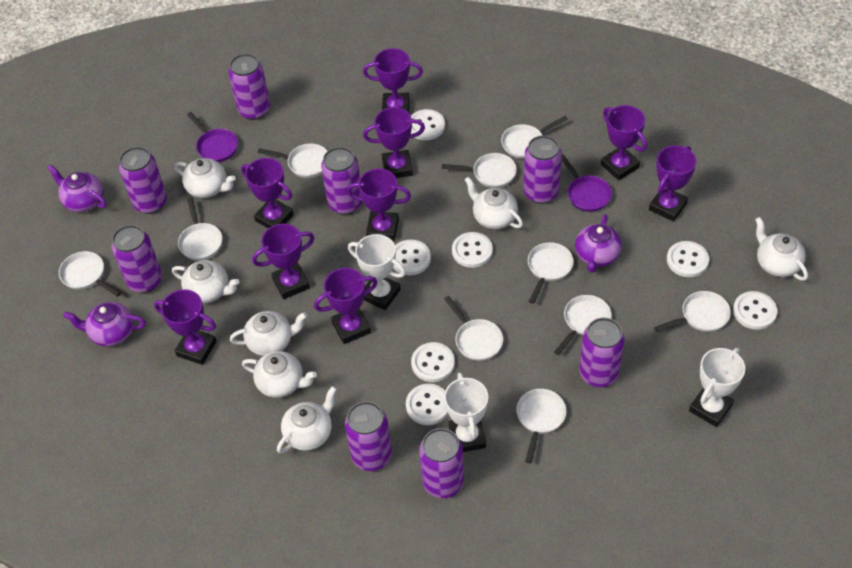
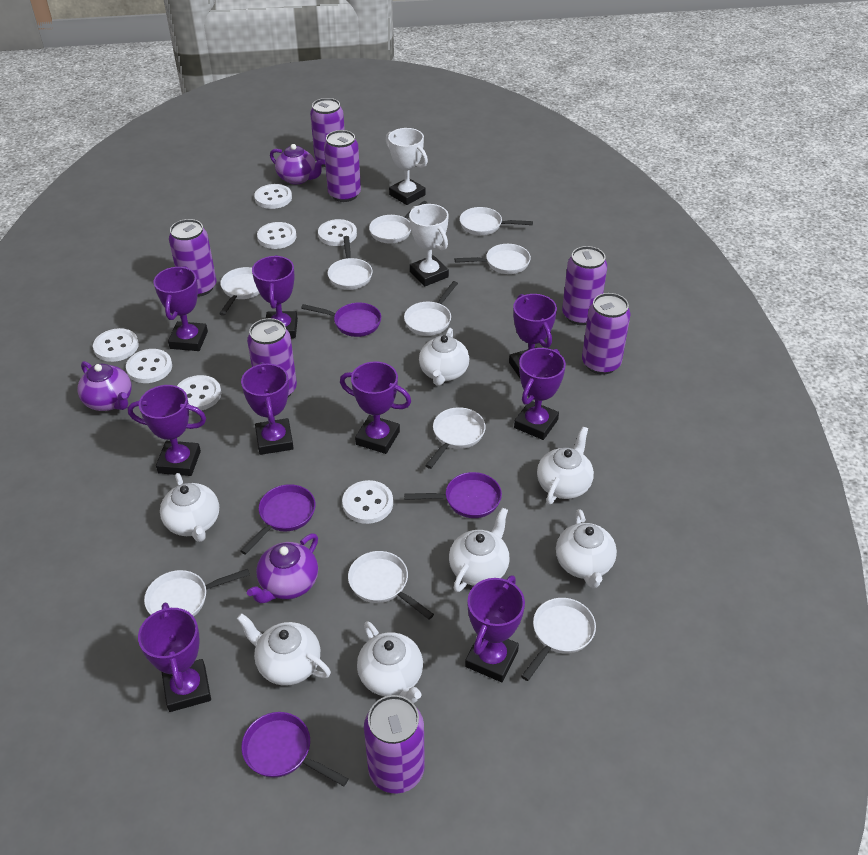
purple can: 8 -> 7
purple pan: 2 -> 4
white trophy: 3 -> 2

